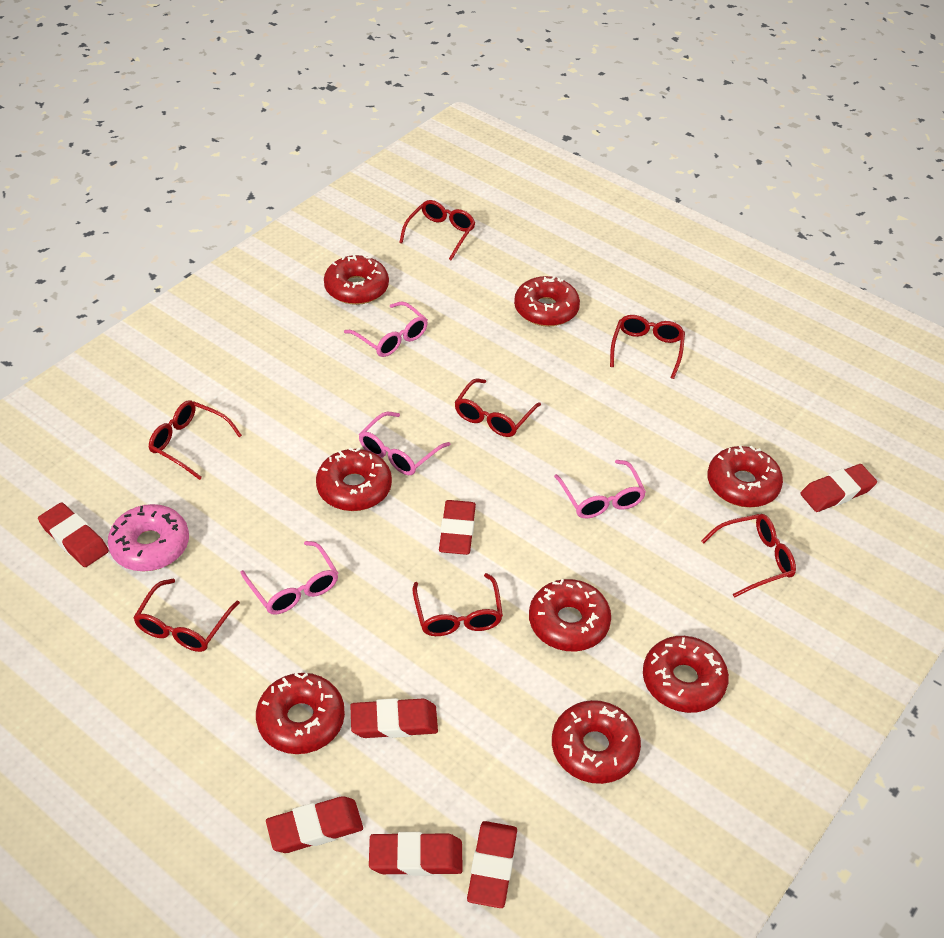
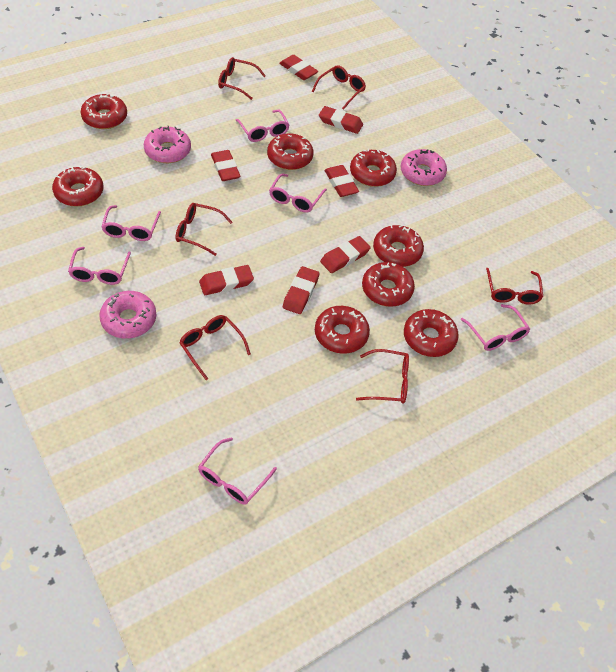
pink donut: 1 -> 3
pink glasses: 4 -> 6
red glasses: 7 -> 6

